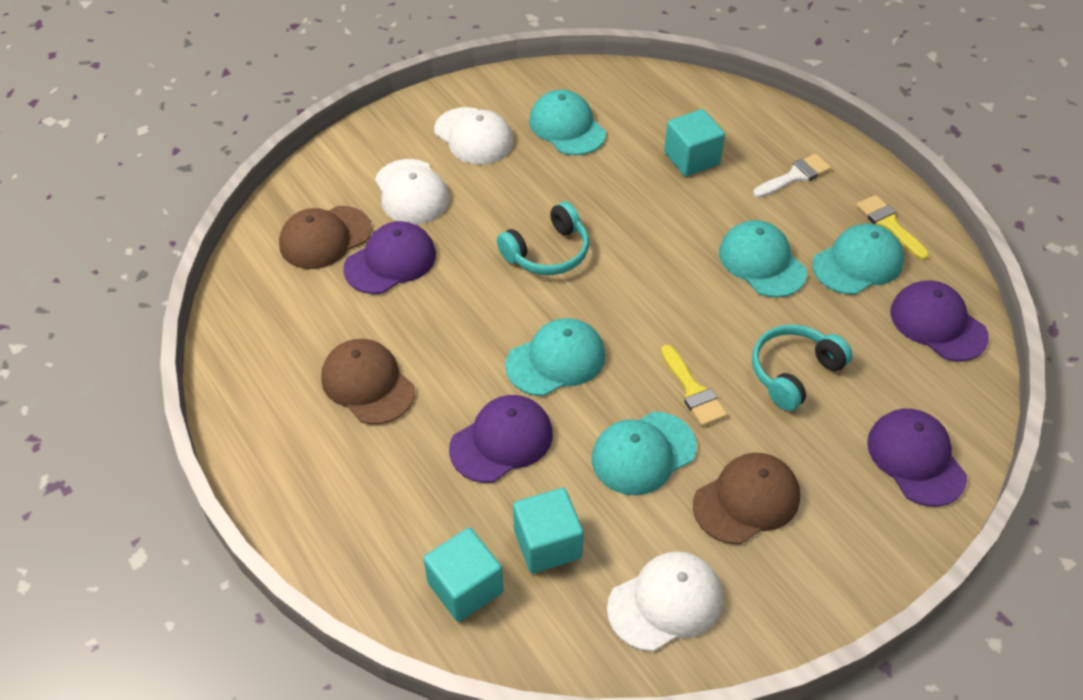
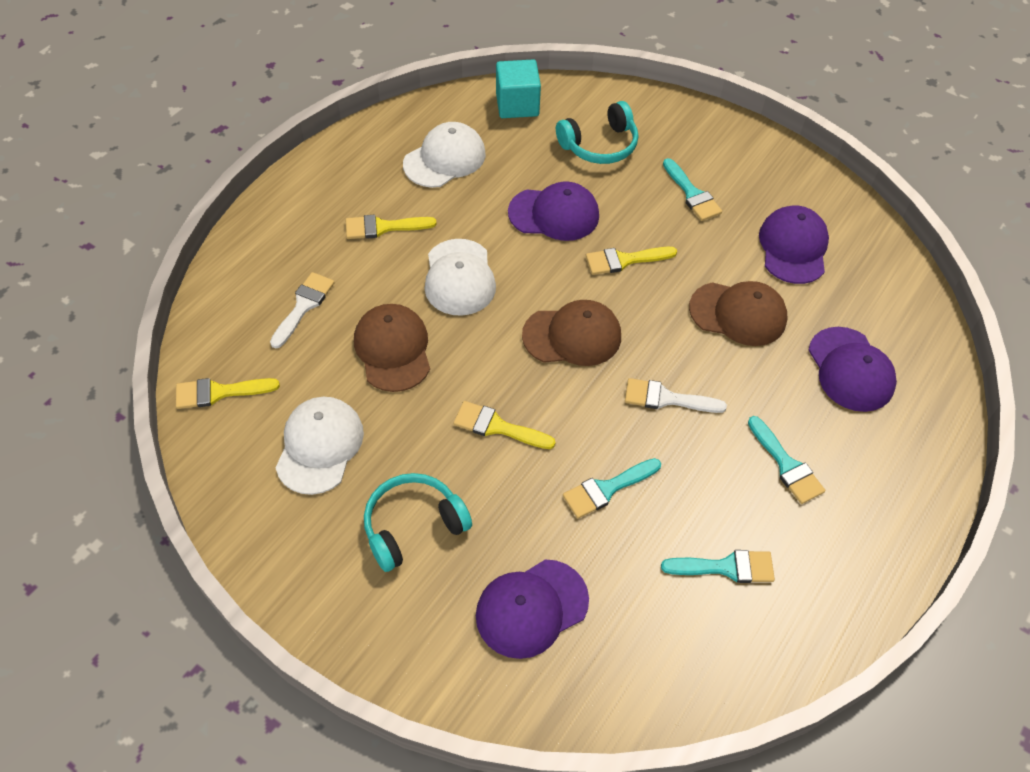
turquoise brush: 0 -> 4
turquoise cap: 5 -> 0
turquoise cube: 3 -> 1
white brush: 1 -> 2
yellow brush: 2 -> 4

